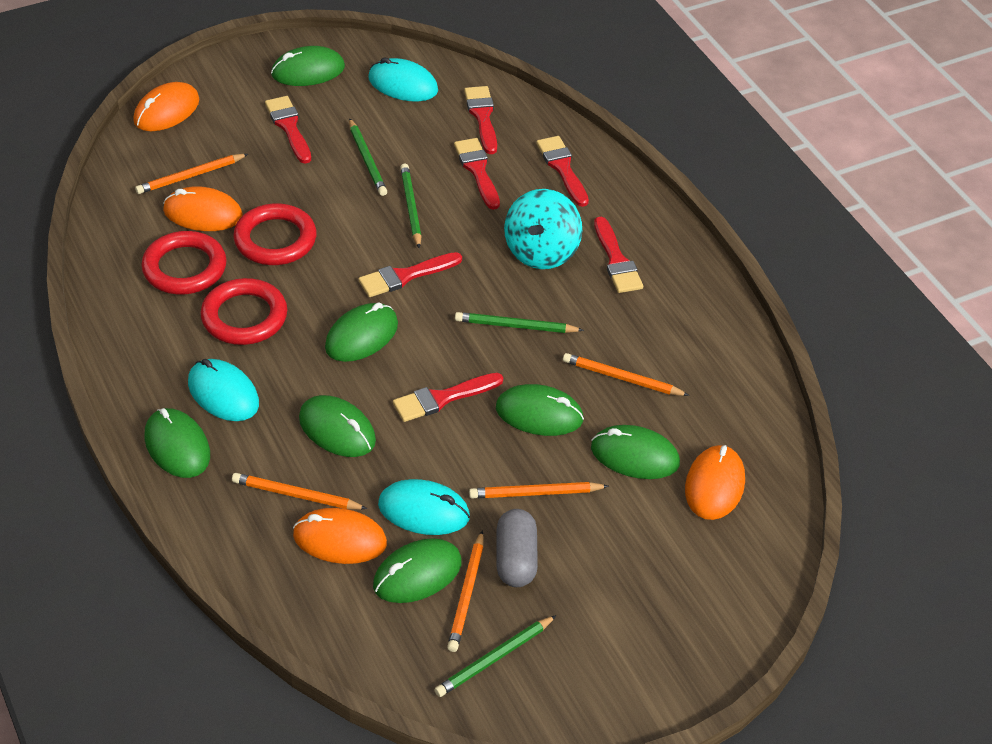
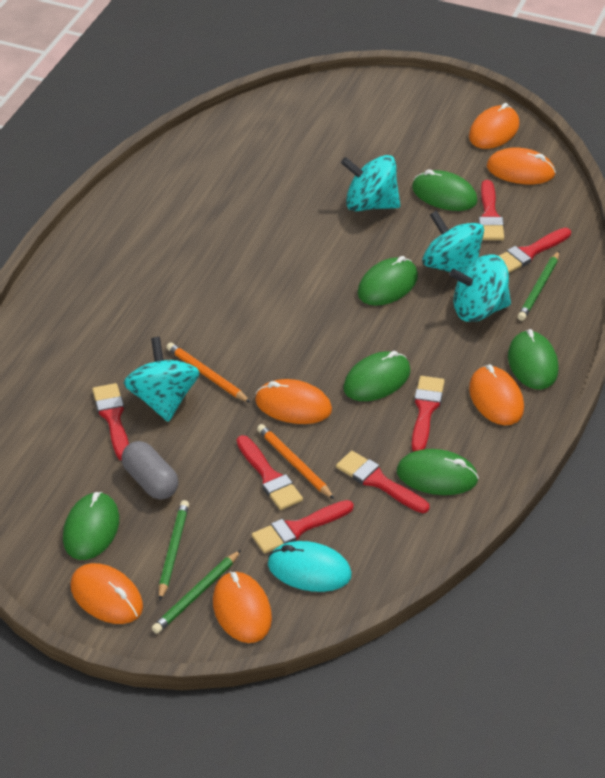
green mouse: 7 -> 6
green pencil: 4 -> 3
orange mouse: 4 -> 6
orange pencil: 5 -> 2
red ring: 3 -> 0
turquoise mouse: 3 -> 1
turquoise spinning top: 1 -> 4

